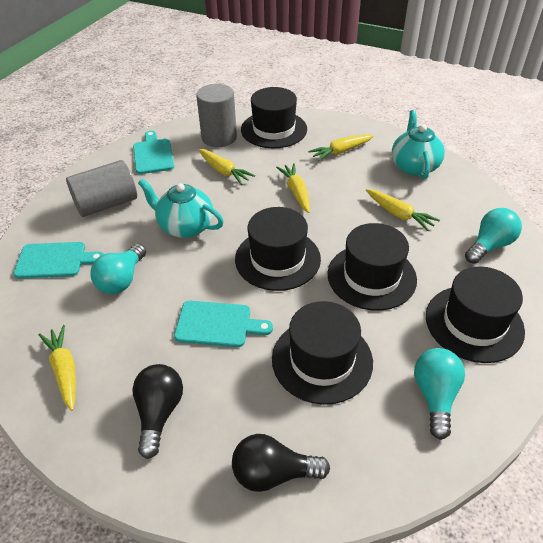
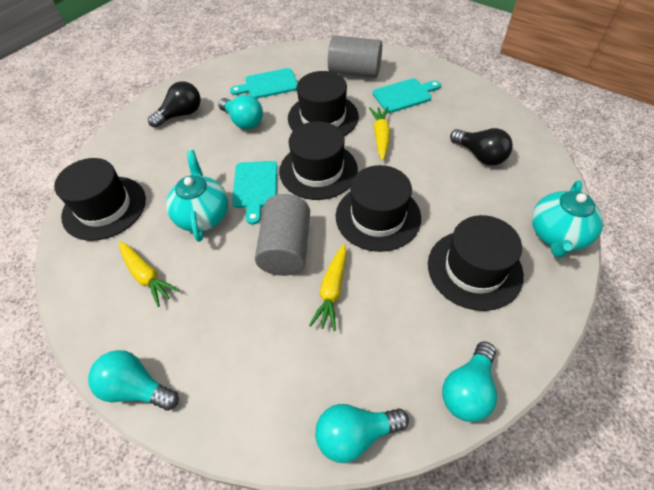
turquoise light bulb: 3 -> 4
yellow carrot: 5 -> 3

